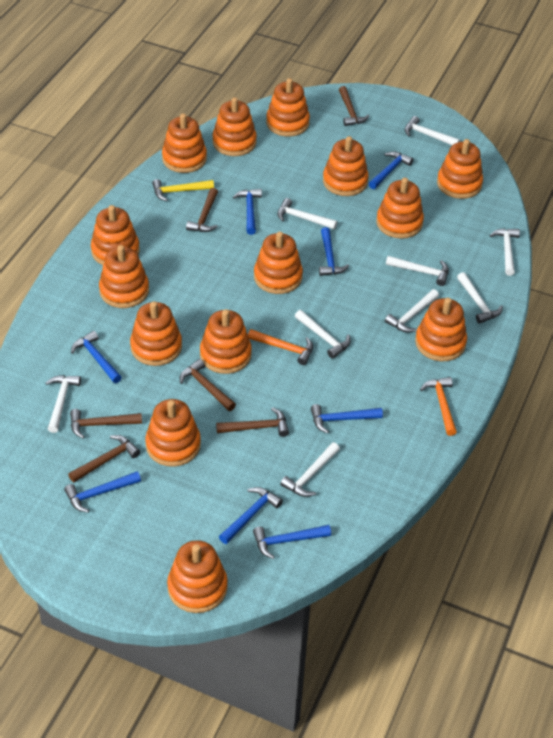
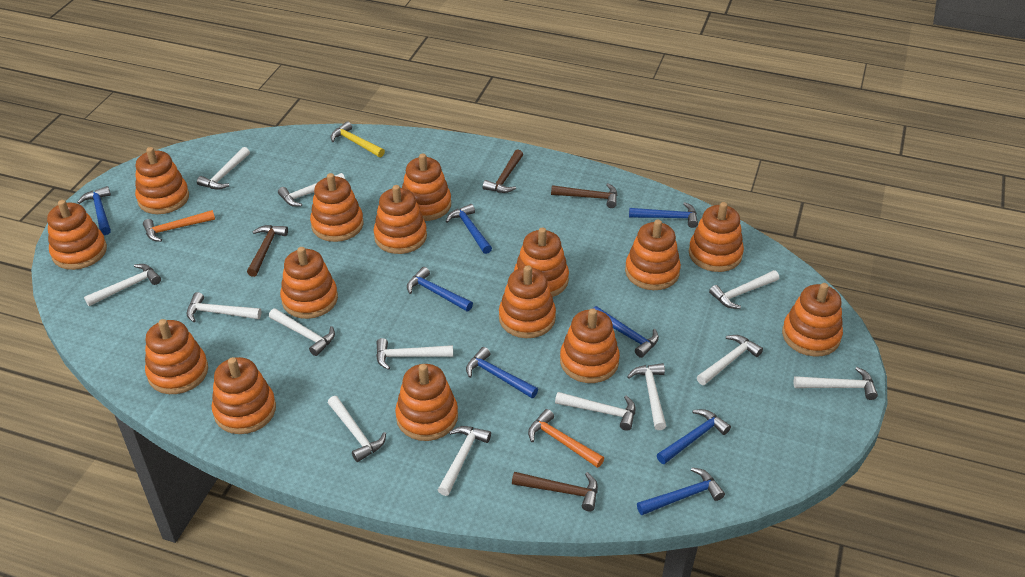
brown hammer: 6 -> 4
orange stacking toy: 14 -> 15
white hammer: 9 -> 13

